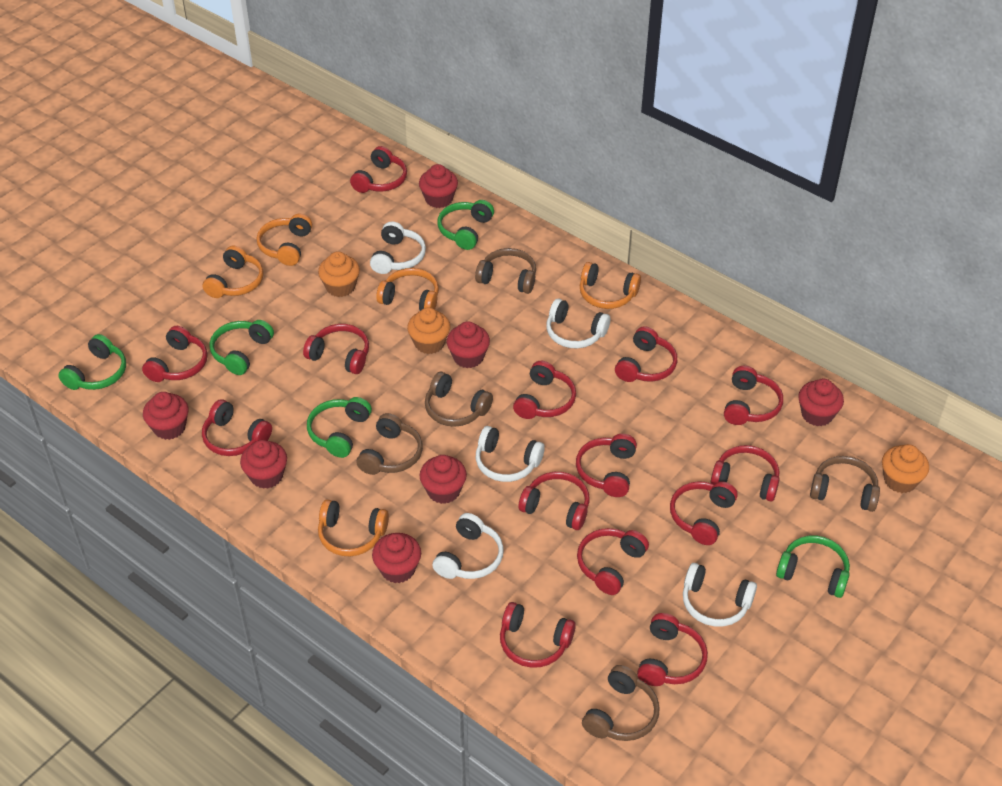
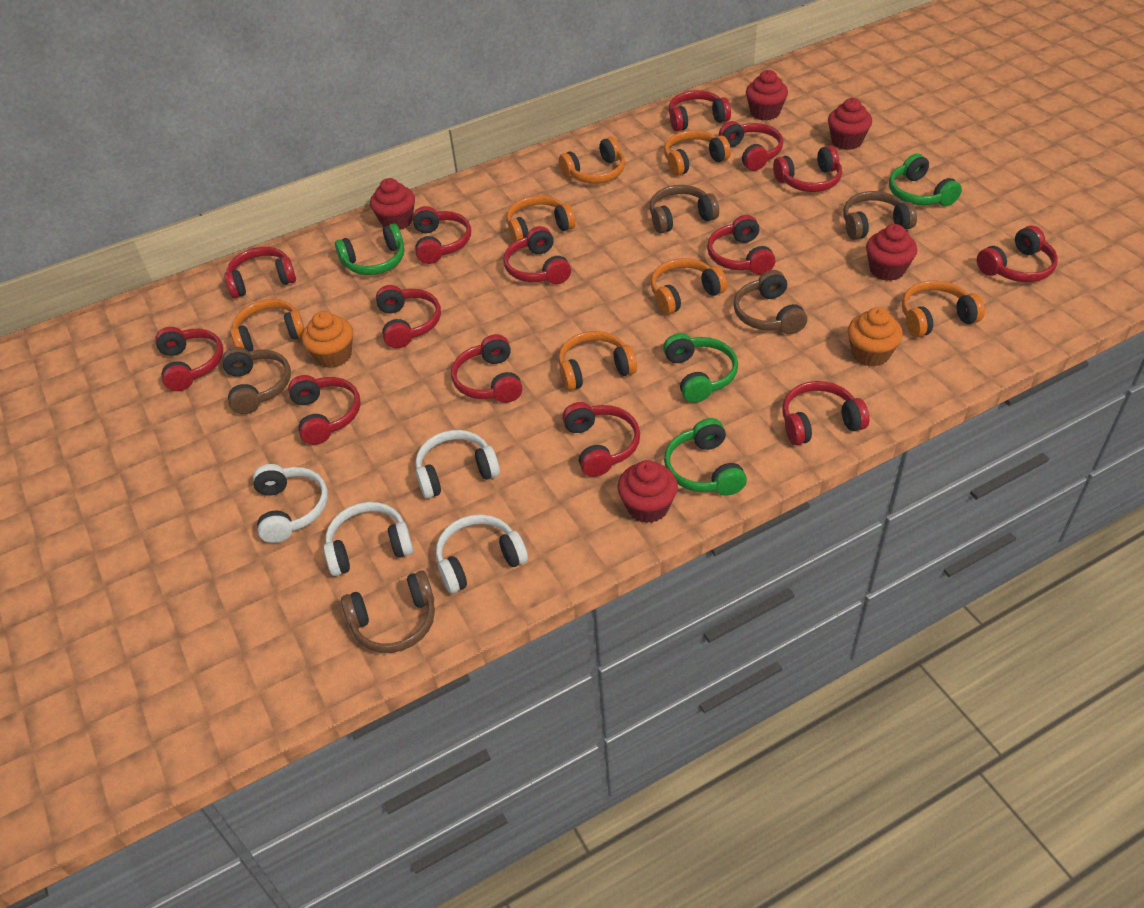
green headphones: 5 -> 4
orange cupcake: 3 -> 2
orange headphones: 5 -> 7
red cupcake: 7 -> 5
white headphones: 5 -> 4

